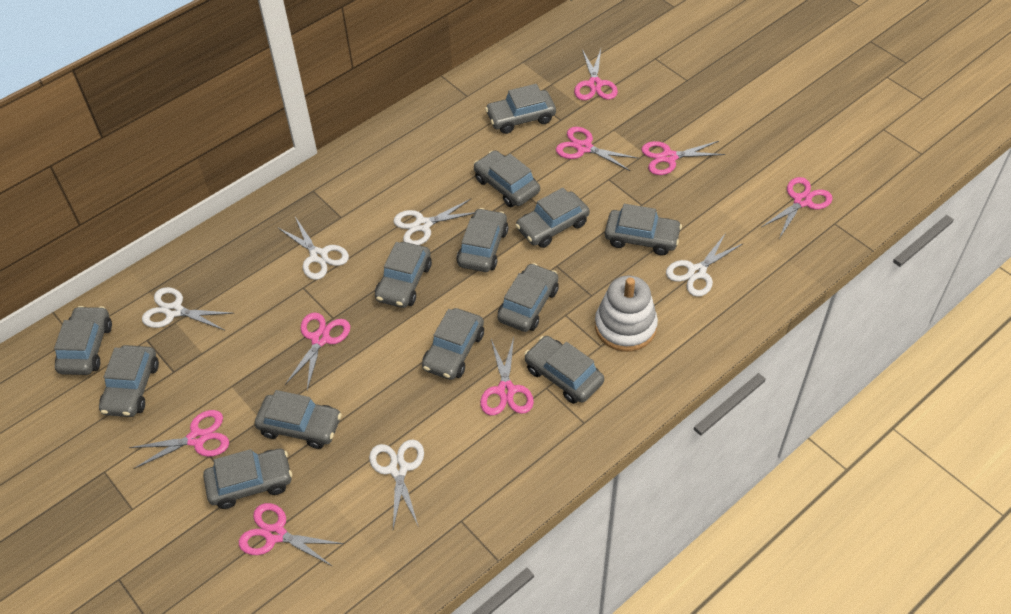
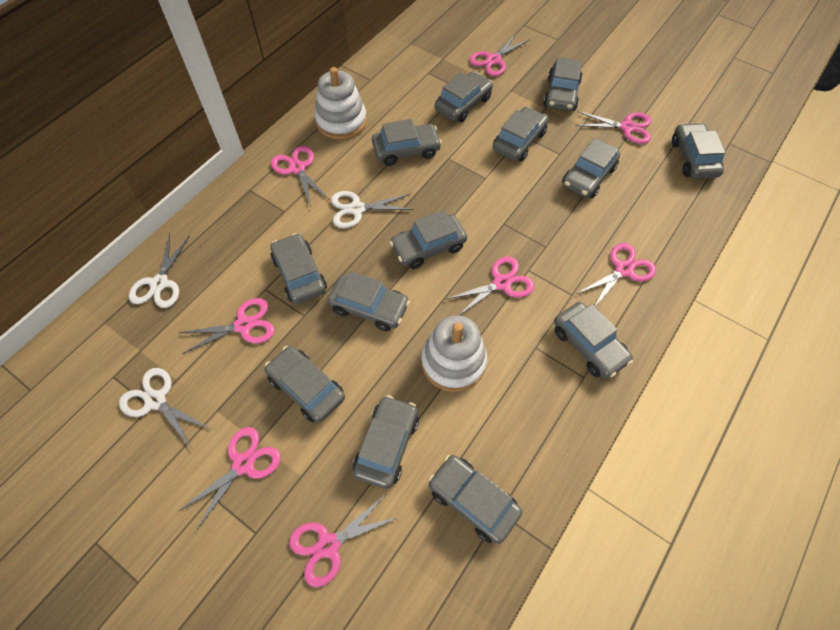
white scissors: 5 -> 3
white stacking toy: 1 -> 2

